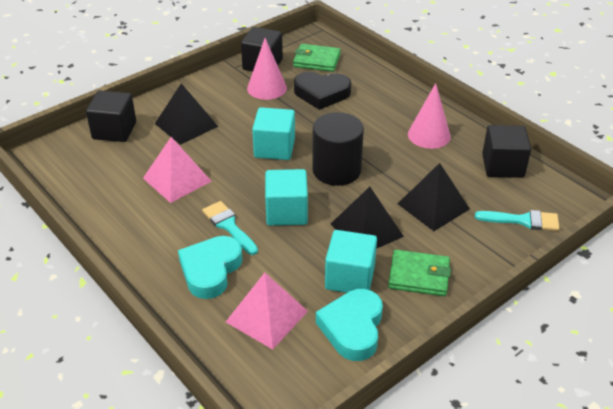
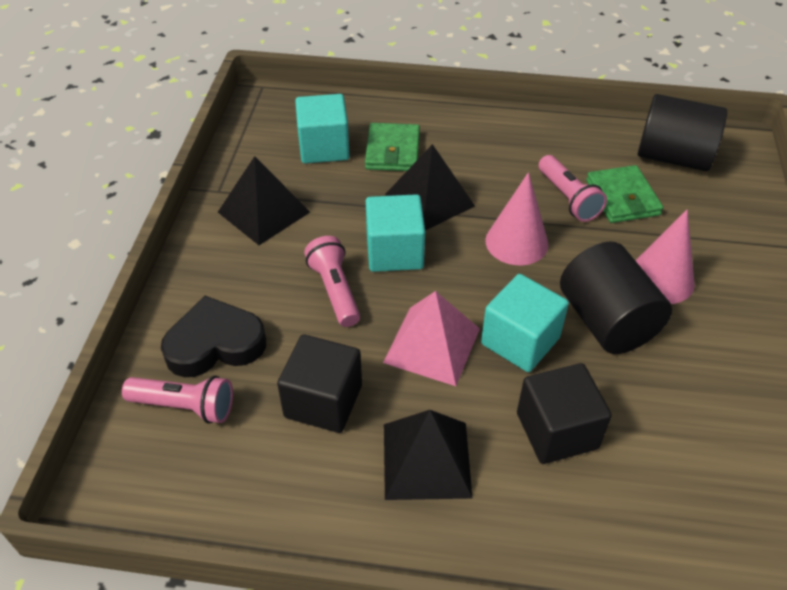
black cube: 3 -> 2
black cylinder: 1 -> 2
pink flashlight: 0 -> 3
pink pyramid: 2 -> 1
turquoise brush: 2 -> 0
turquoise heart: 2 -> 0

